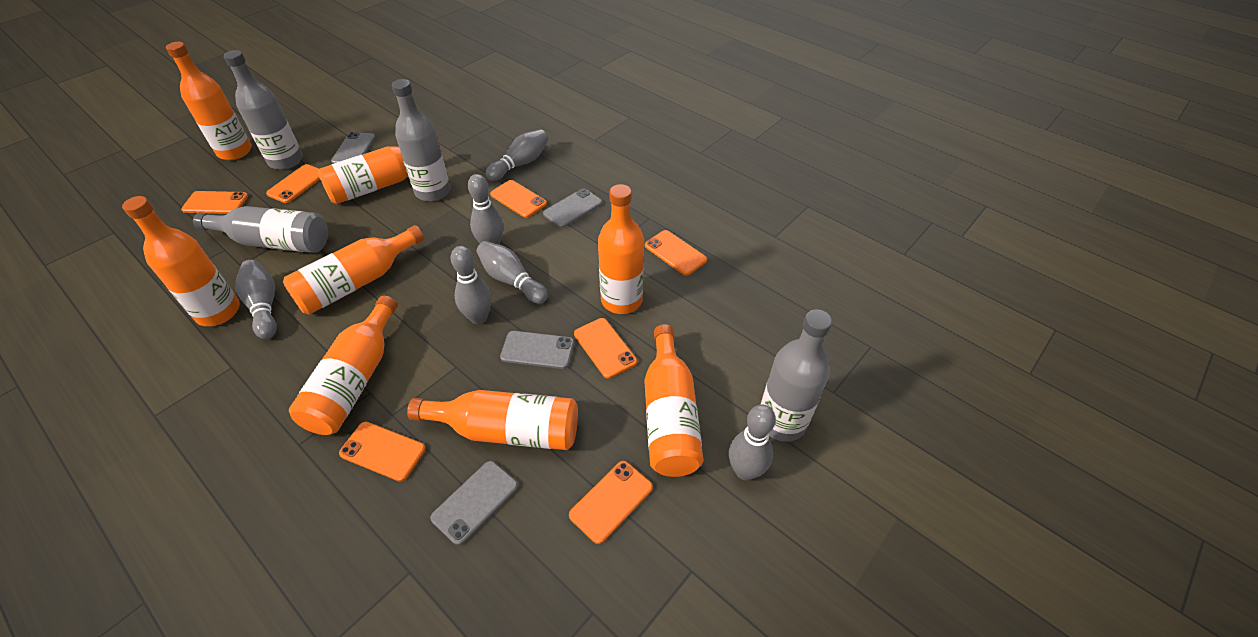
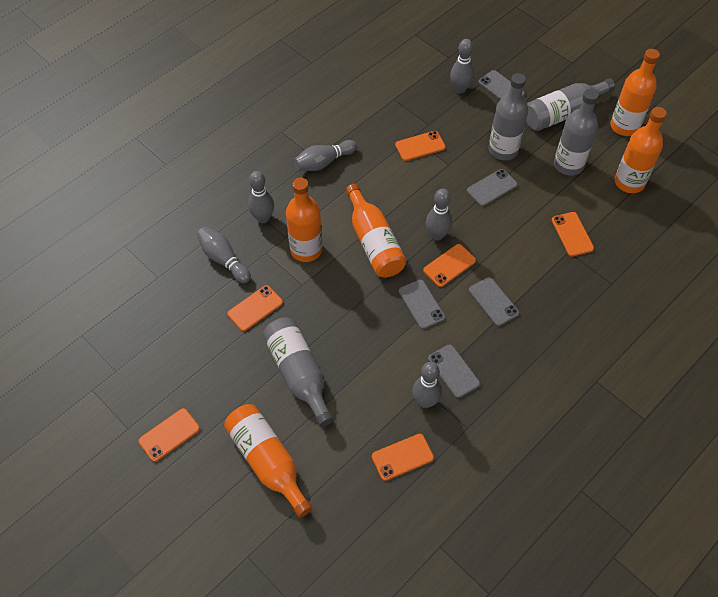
grey phone: 4 -> 5
orange bottle: 8 -> 5
orange phone: 7 -> 6

